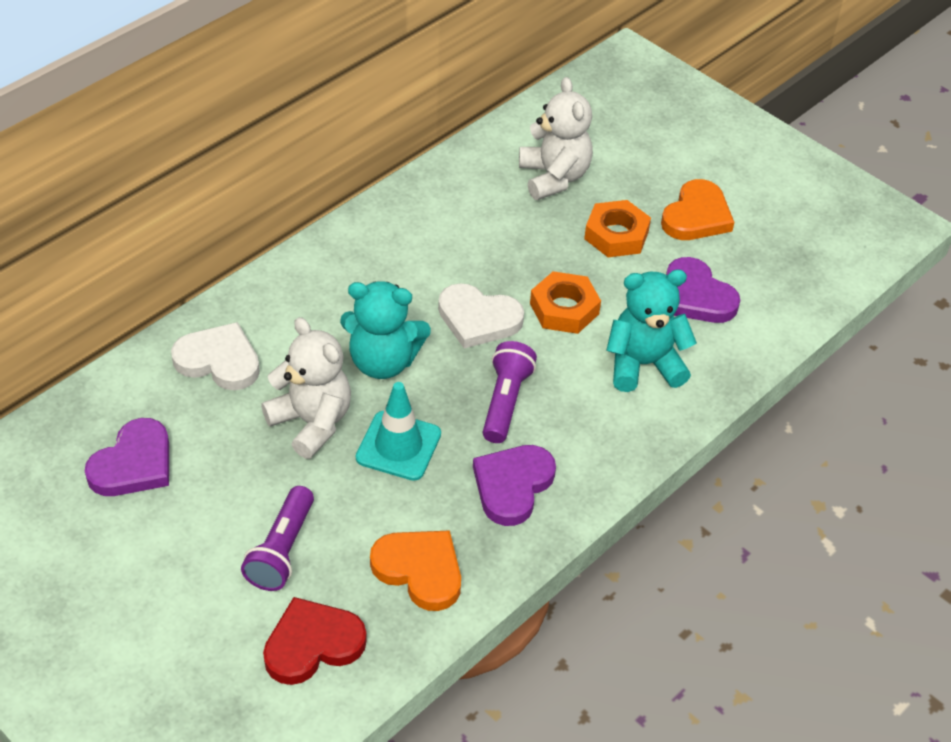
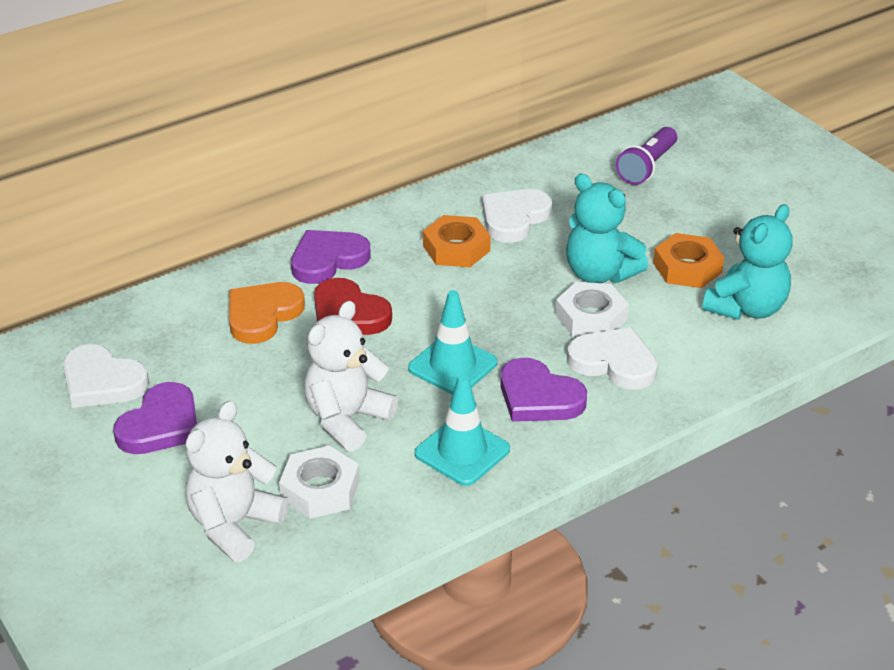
orange heart: 2 -> 1
purple flashlight: 2 -> 1
turquoise traffic cone: 1 -> 2
white heart: 2 -> 3
white nut: 0 -> 2

